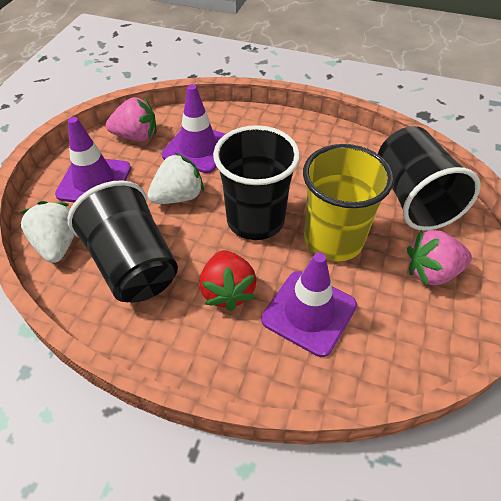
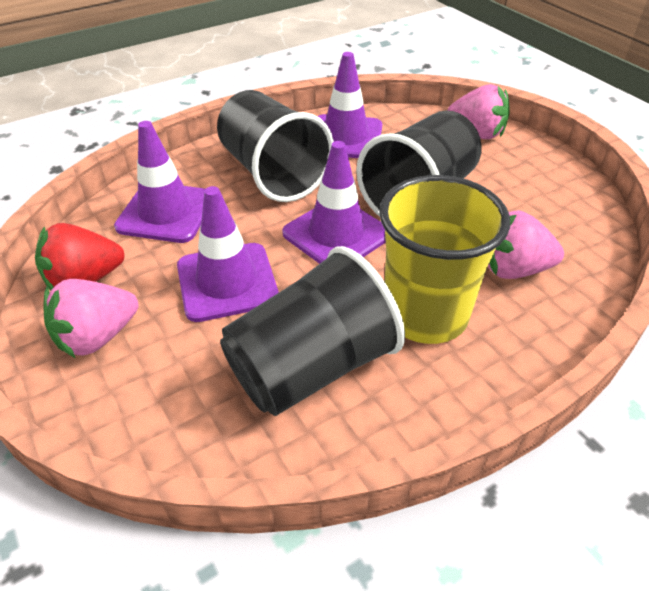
pink strawberry: 2 -> 3
purple traffic cone: 3 -> 4
white strawberry: 2 -> 0

